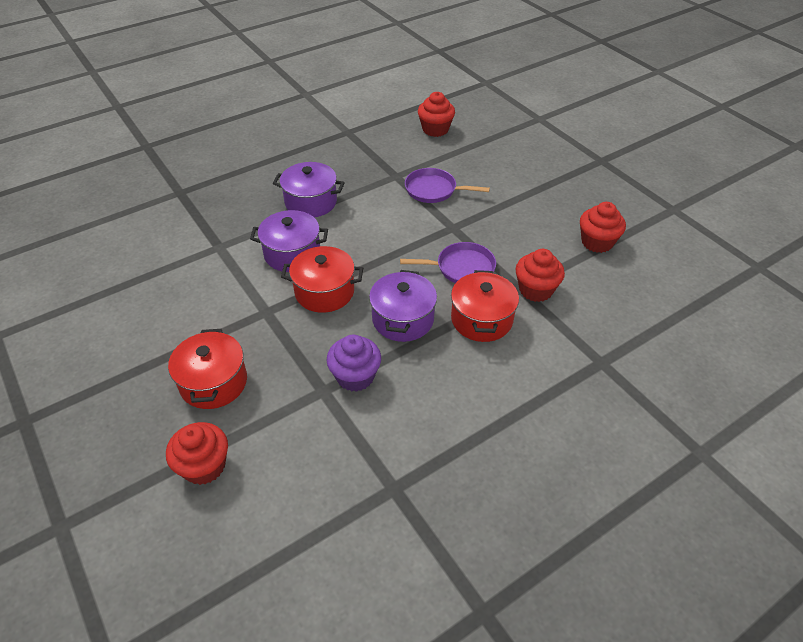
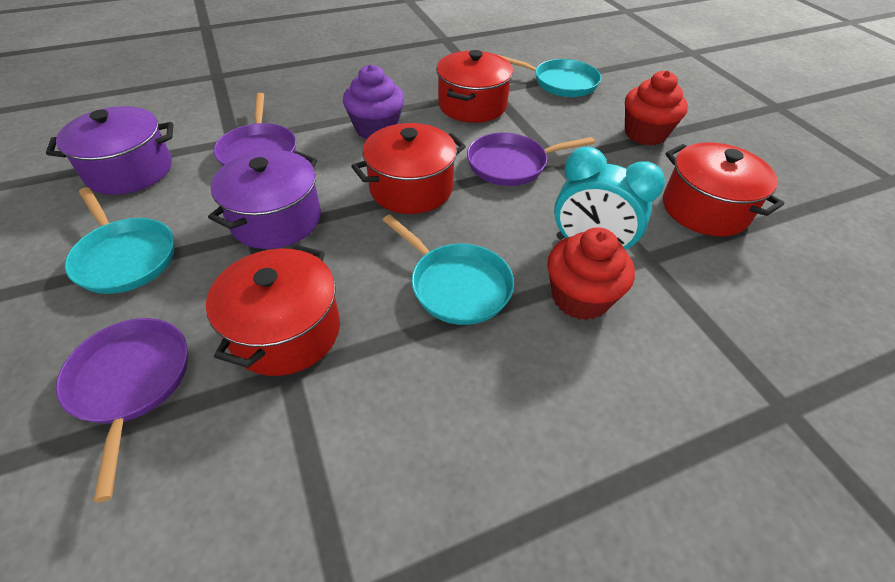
purple pan: 2 -> 3
purple pot: 3 -> 2
red cupcake: 4 -> 2
red pot: 3 -> 4
turquoise clock: 0 -> 1
turquoise pan: 0 -> 3

